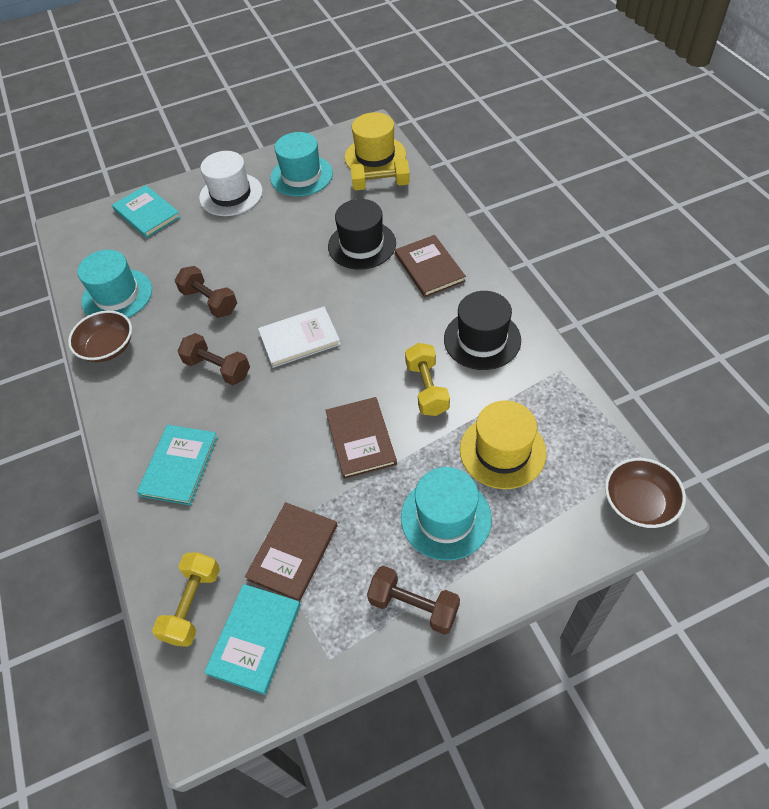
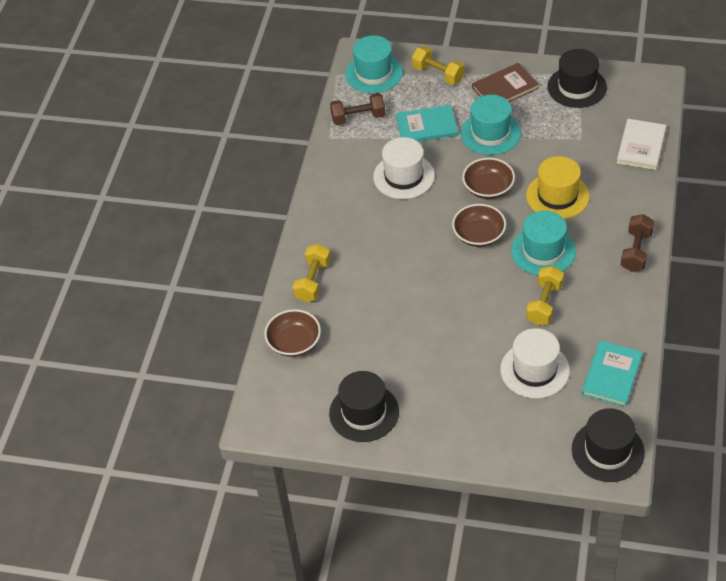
black hat: 2 -> 3
brown book: 3 -> 1
brown bowl: 2 -> 3
brown dumbbell: 3 -> 2
turquoise book: 3 -> 2
white hat: 1 -> 2
yellow hat: 2 -> 1

